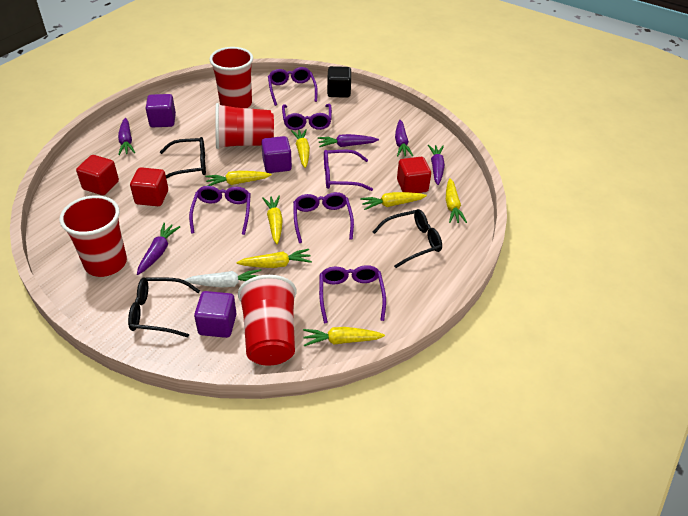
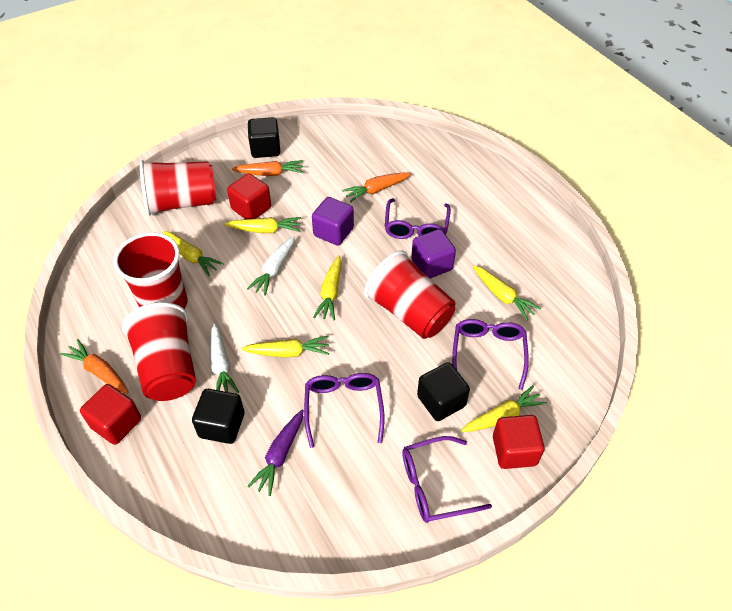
black cube: 1 -> 3
black glasses: 3 -> 0
orange carrot: 0 -> 3
purple carrot: 5 -> 1
purple cube: 3 -> 2
purple glasses: 6 -> 4
white carrot: 1 -> 2
yellow carrot: 7 -> 6

